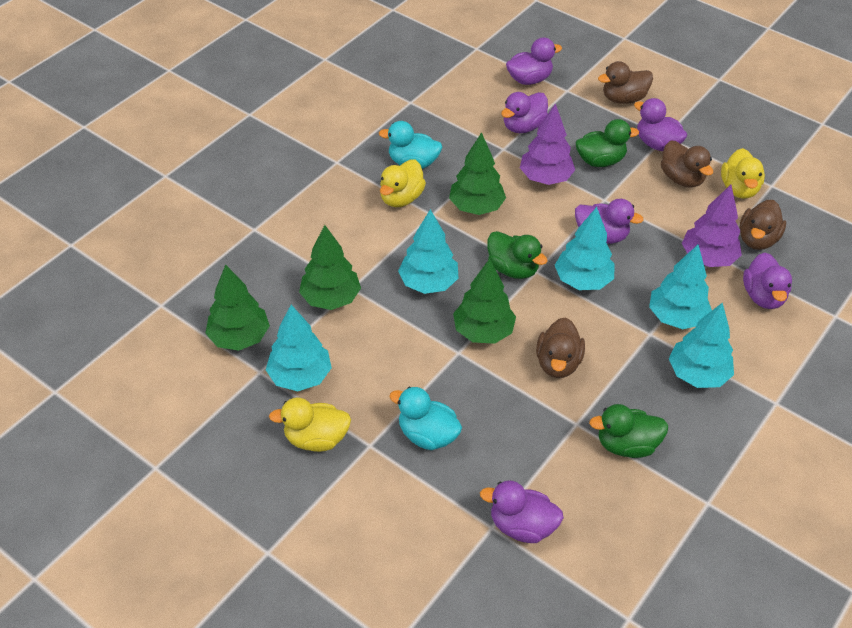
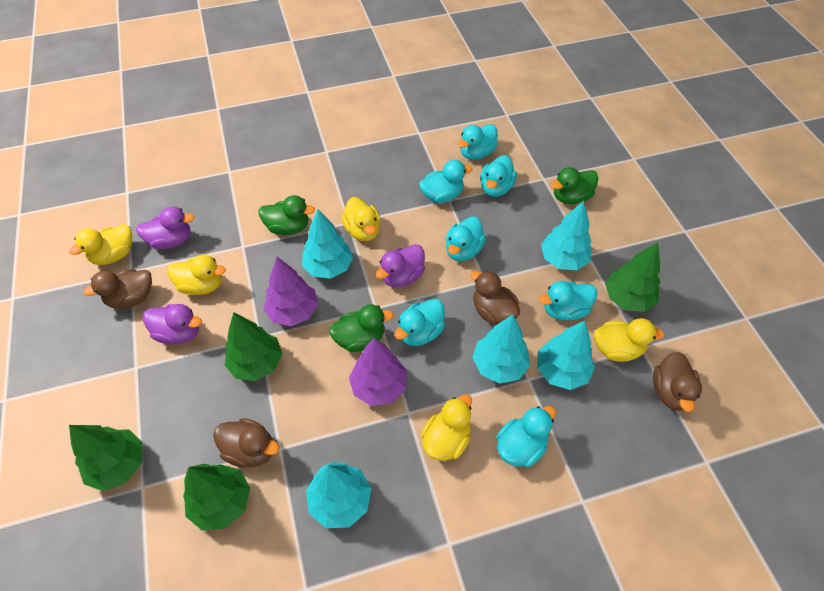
purple duck: 6 -> 3
turquoise duck: 2 -> 7
yellow duck: 3 -> 5

